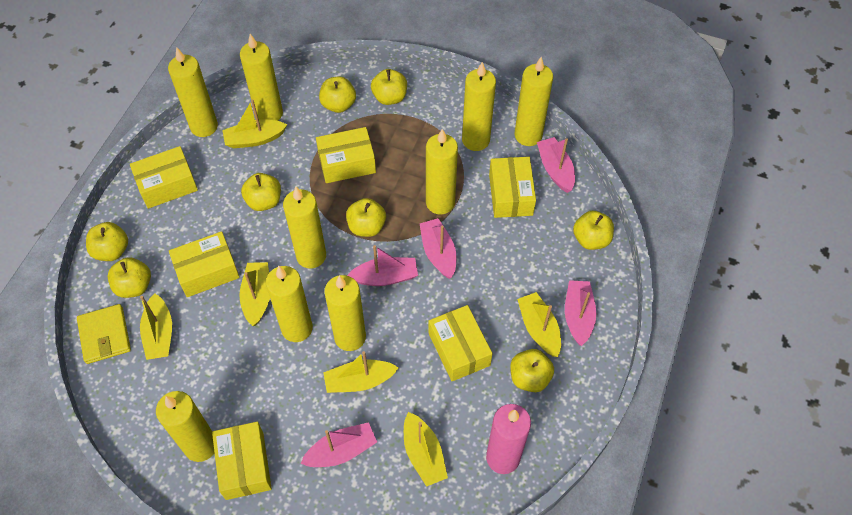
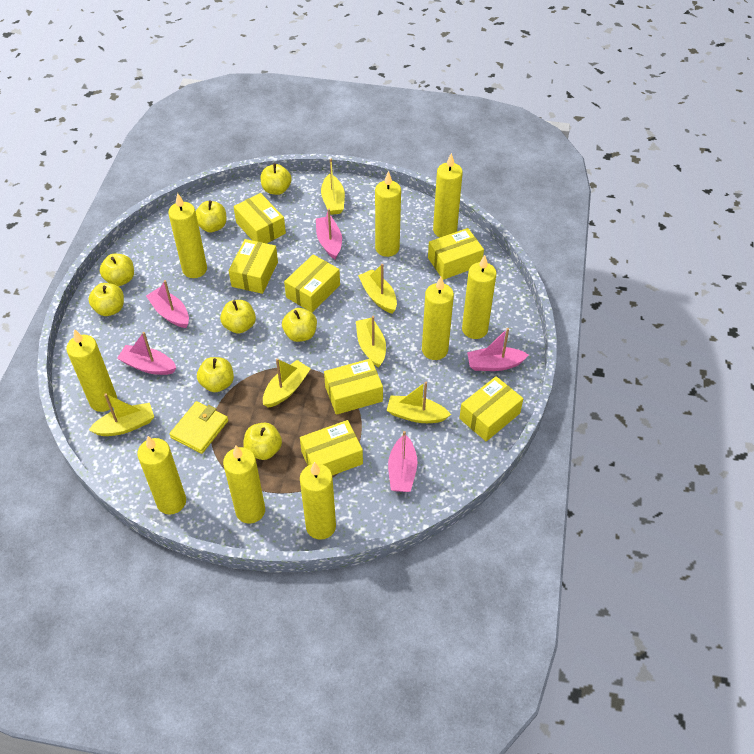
pink candle: 1 -> 0
yellow box: 6 -> 7

